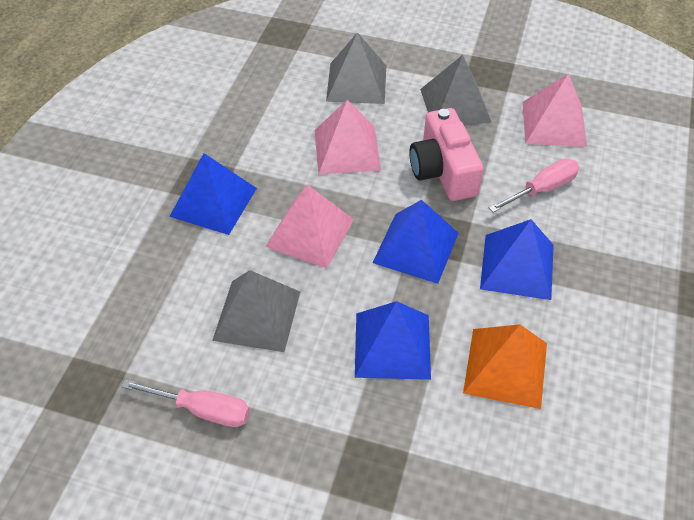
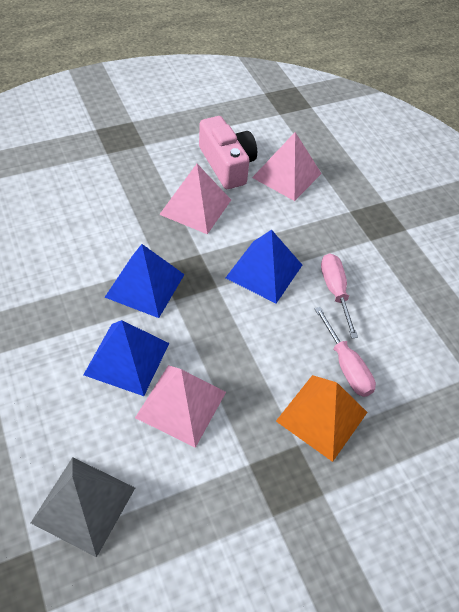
blue pyramid: 4 -> 3
grey pyramid: 3 -> 1

